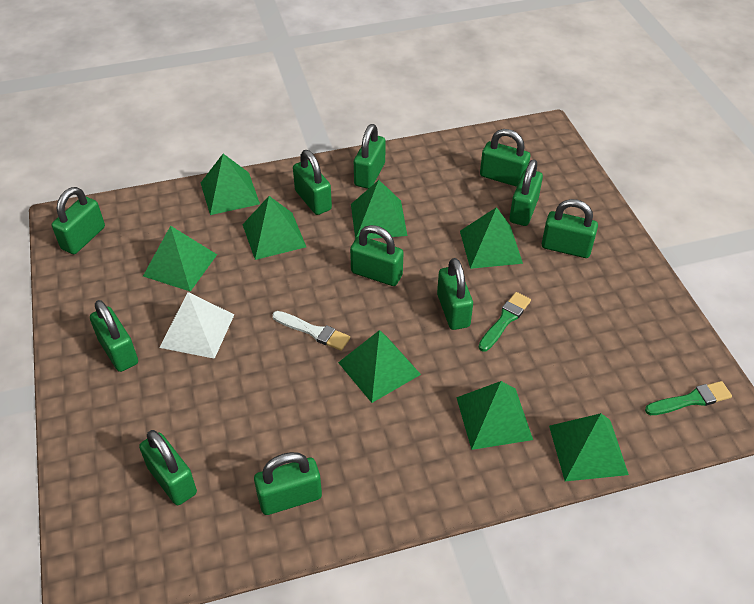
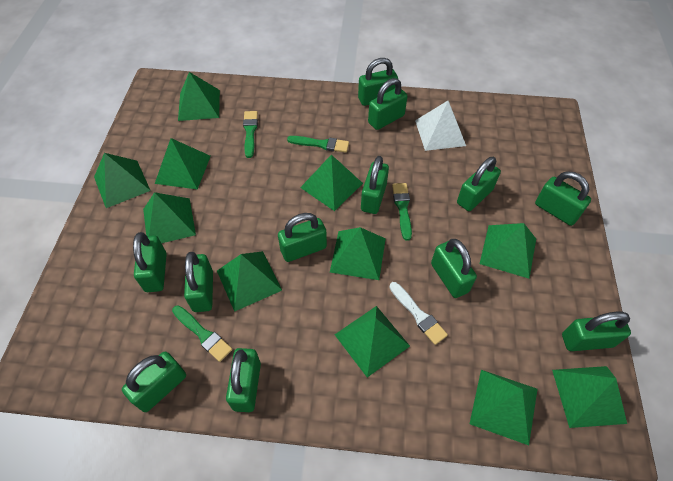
green brush: 2 -> 4
green padlock: 11 -> 12
green pyramid: 8 -> 11

